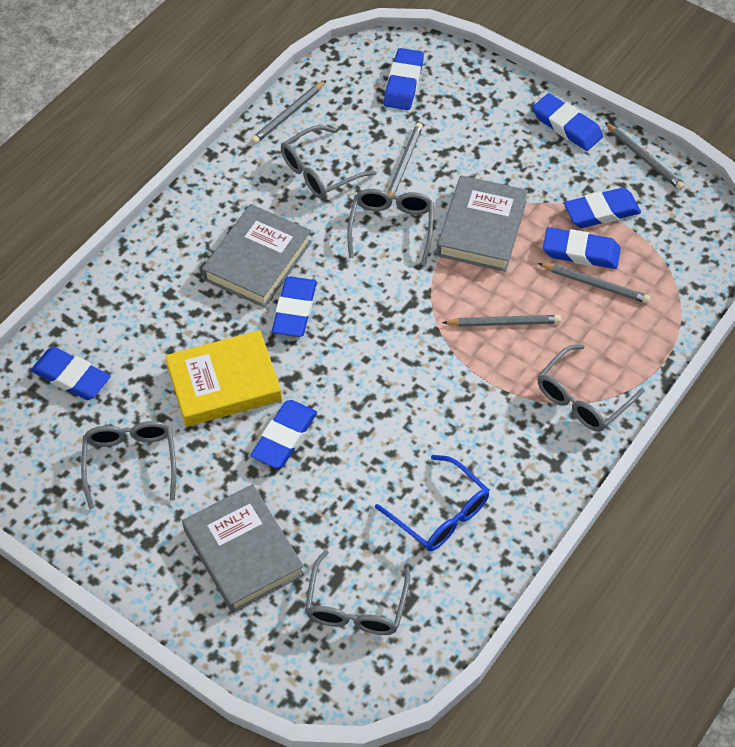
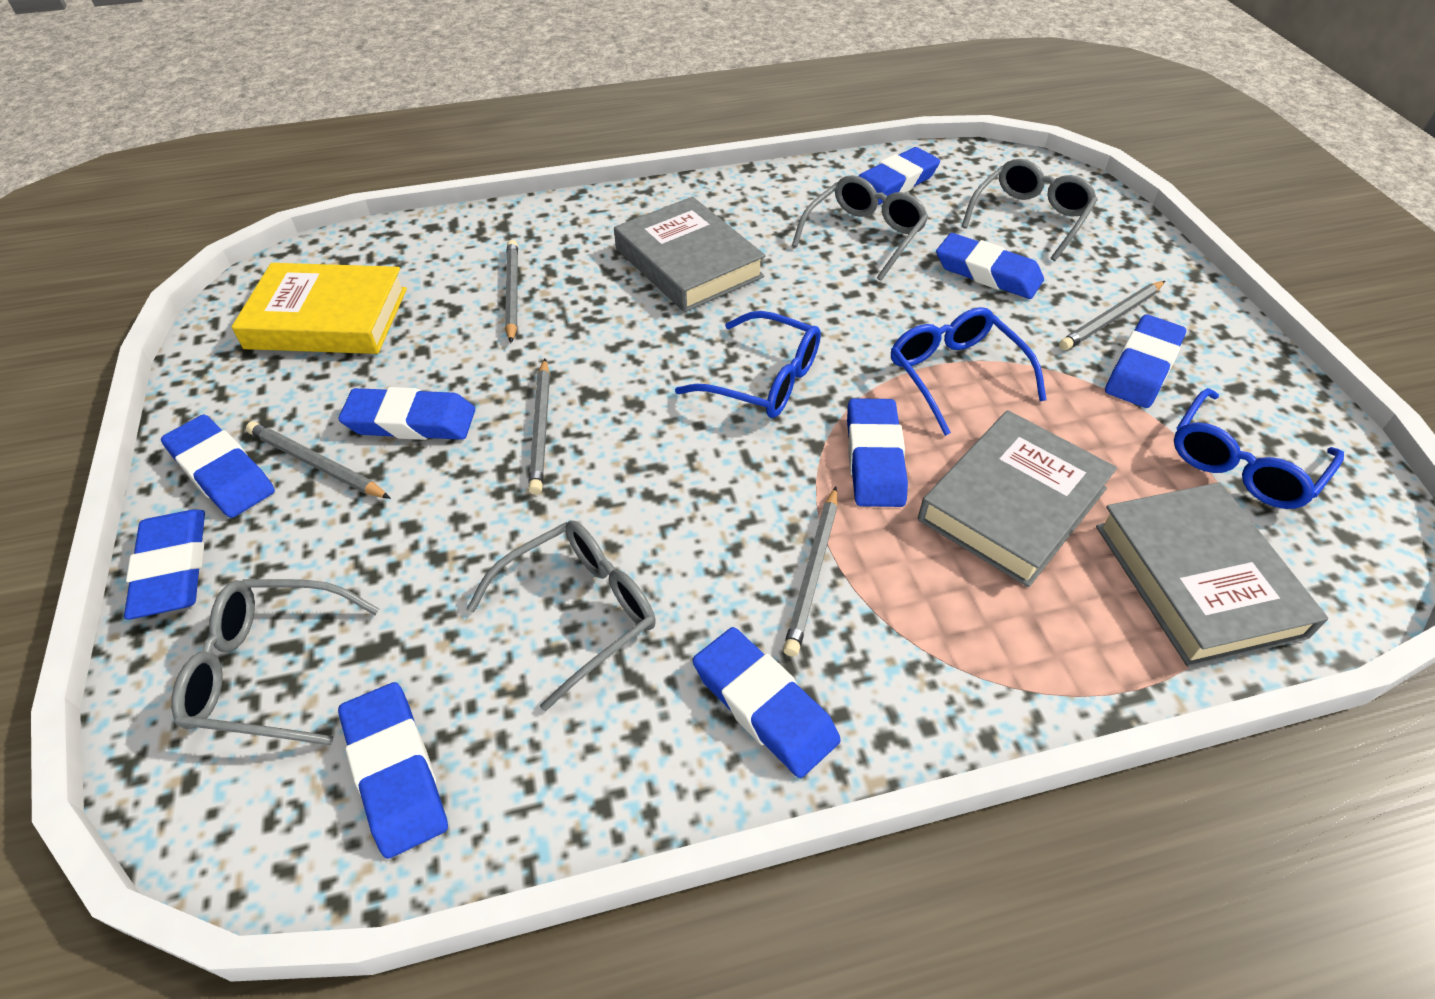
blue eraser: 7 -> 9
blue glasses: 1 -> 3
grey glasses: 5 -> 4

